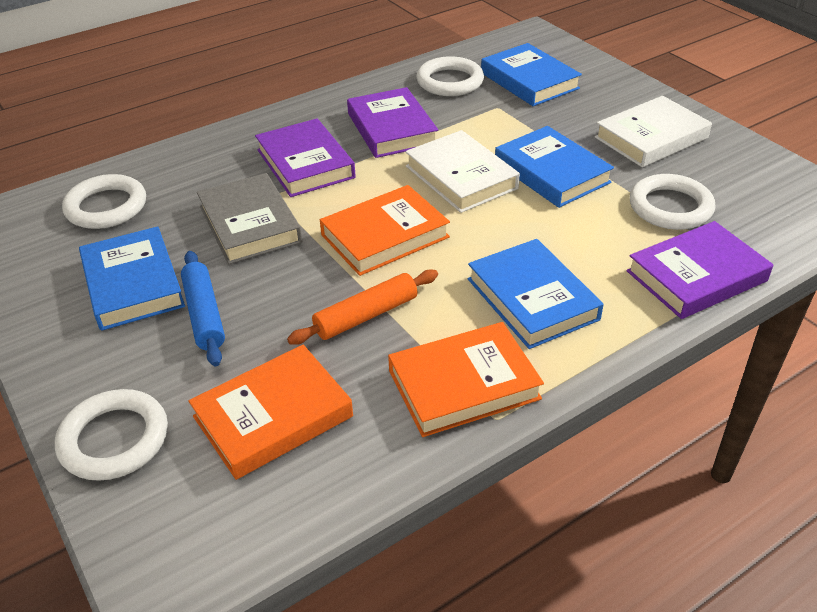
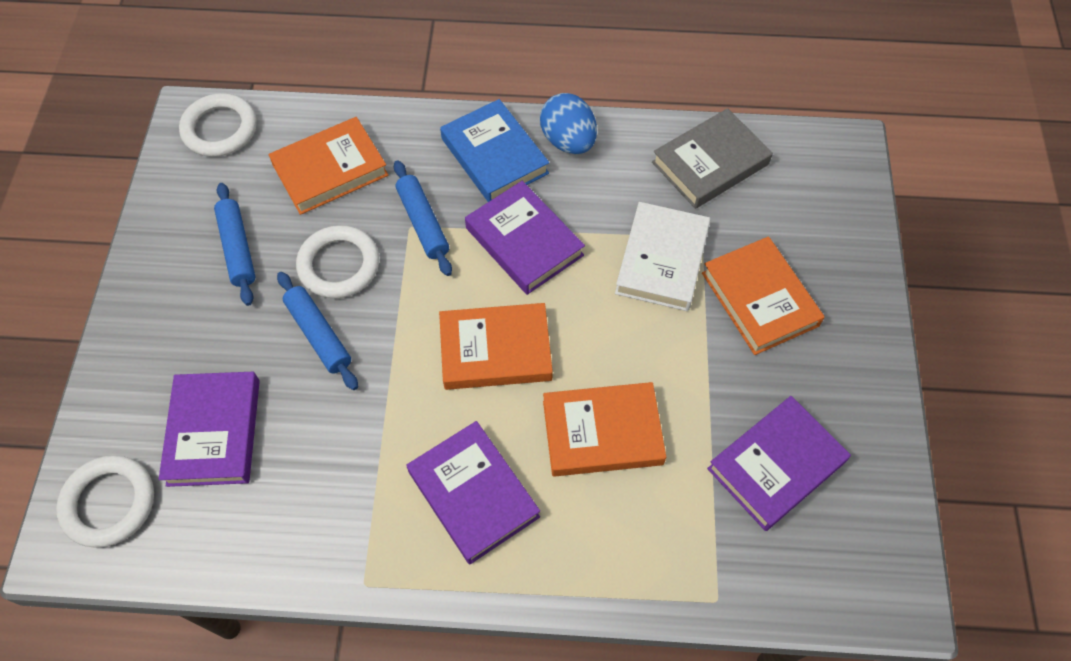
blue book: 4 -> 1
blue egg: 0 -> 1
blue rolling pin: 1 -> 3
orange book: 3 -> 4
orange rolling pin: 1 -> 0
purple book: 3 -> 4
white book: 2 -> 1
white ring: 4 -> 3

